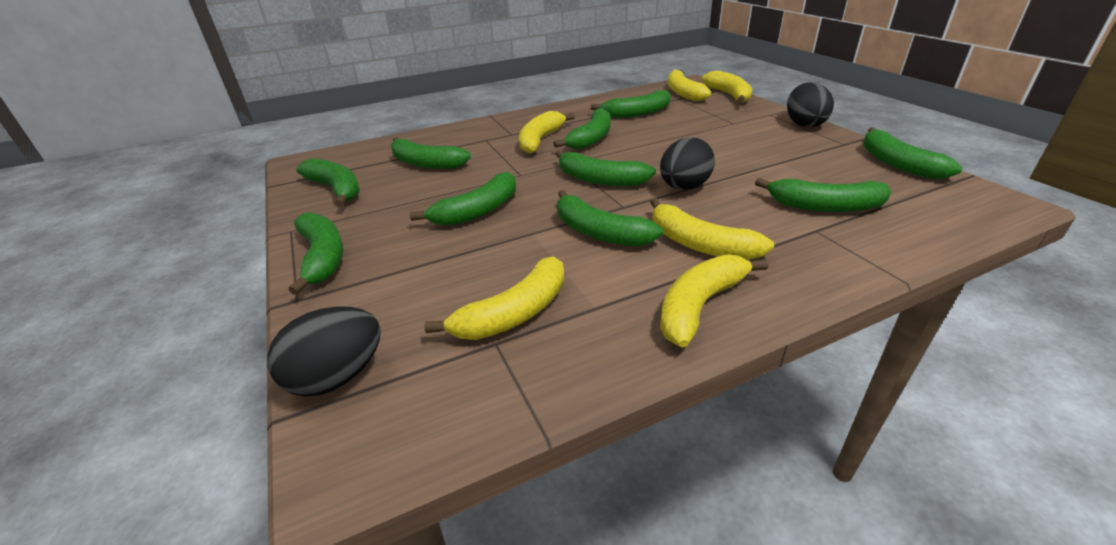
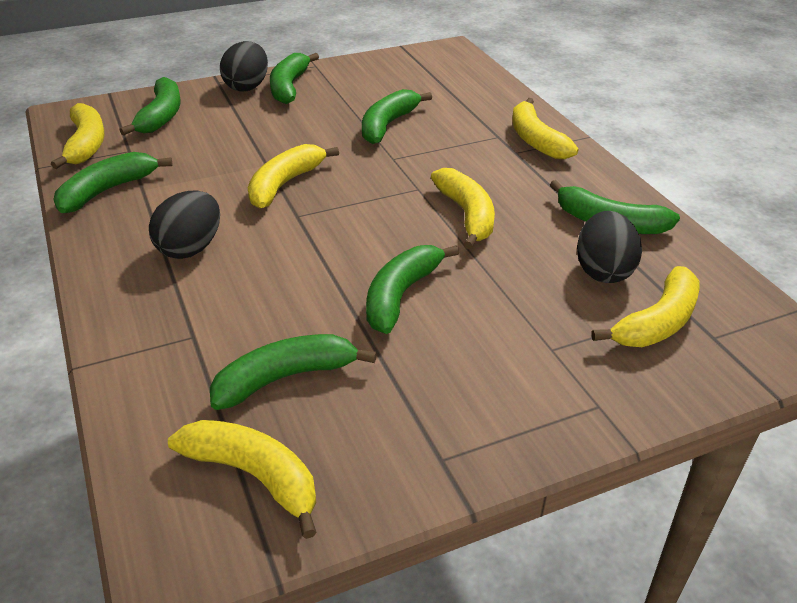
green banana: 10 -> 7

